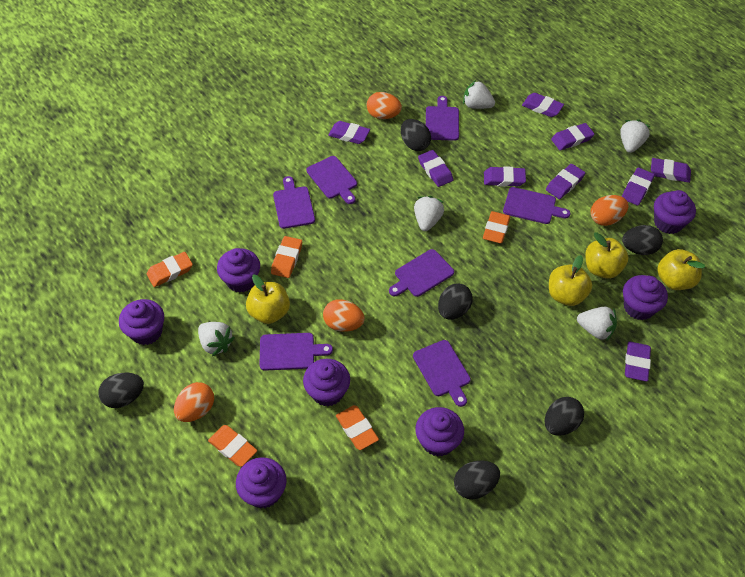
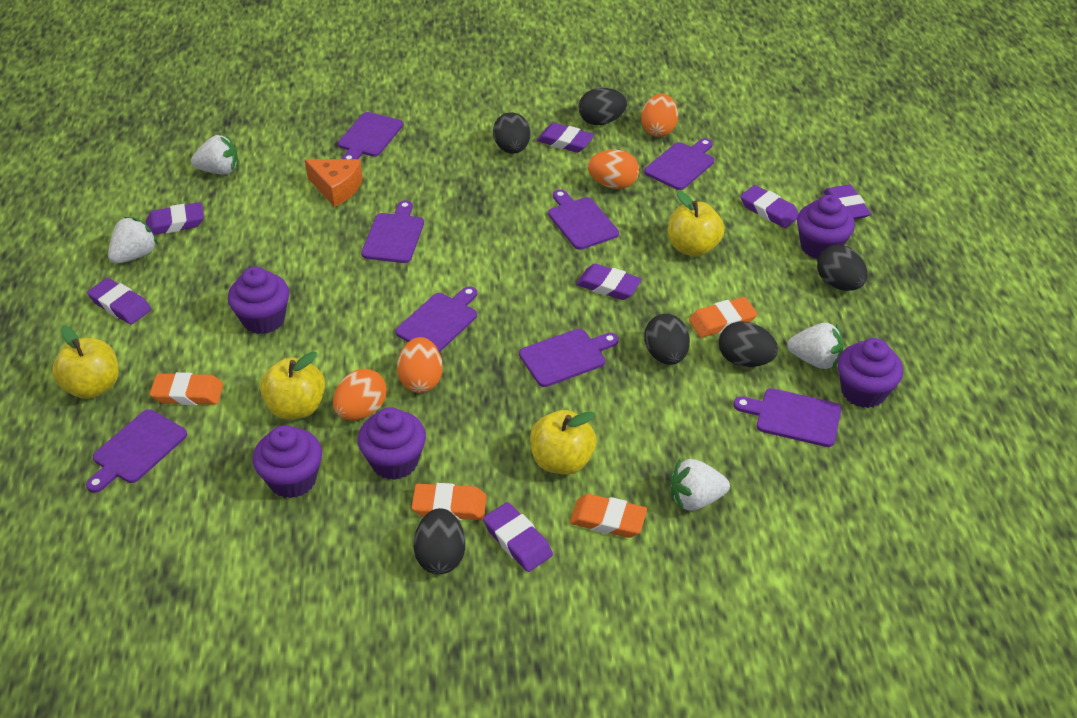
orange cheese: 0 -> 1
orange eraser: 5 -> 4
purple cupcake: 7 -> 5
purple cutting board: 7 -> 8
purple eraser: 9 -> 7
white strawberry: 5 -> 4

